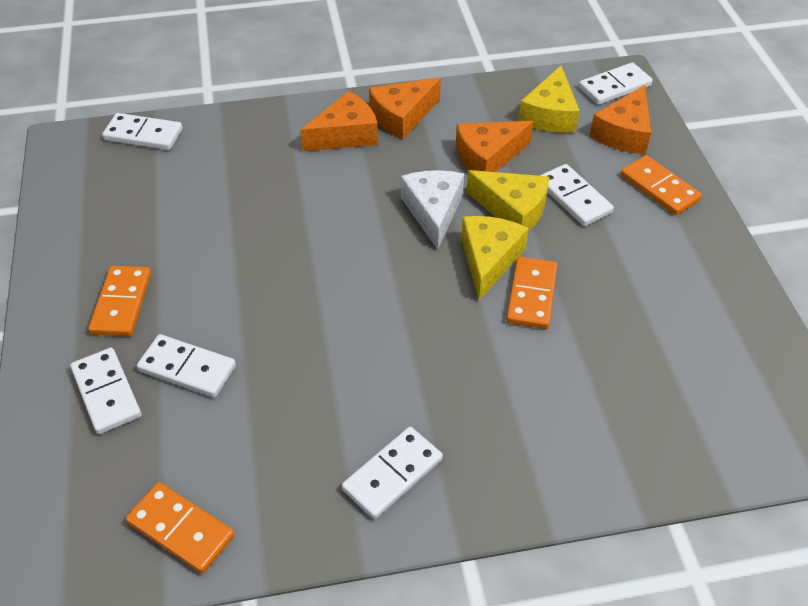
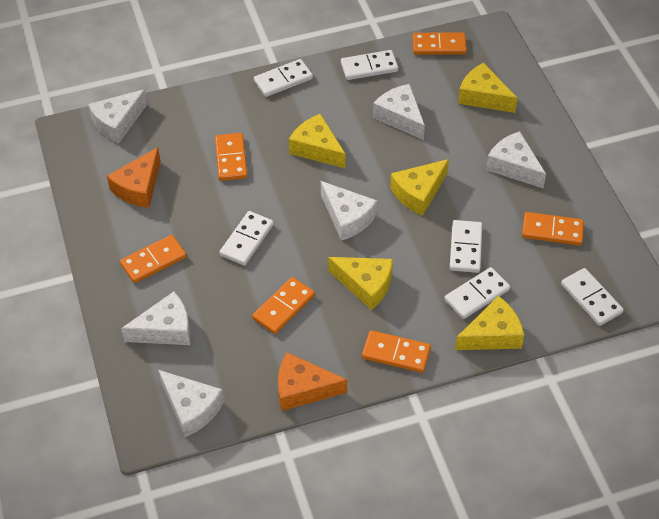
orange cheese: 4 -> 2
orange domino: 4 -> 6
white cheese: 1 -> 6
yellow cheese: 3 -> 5

